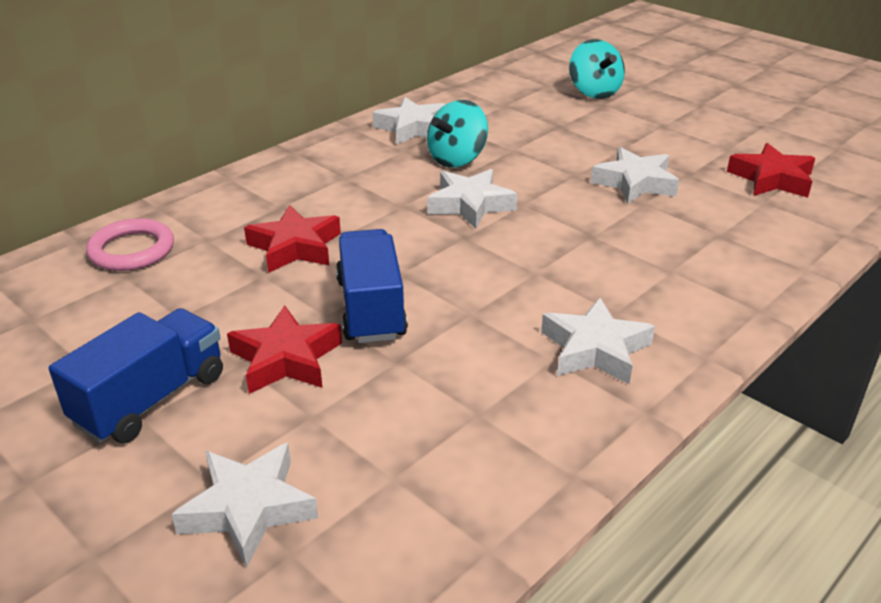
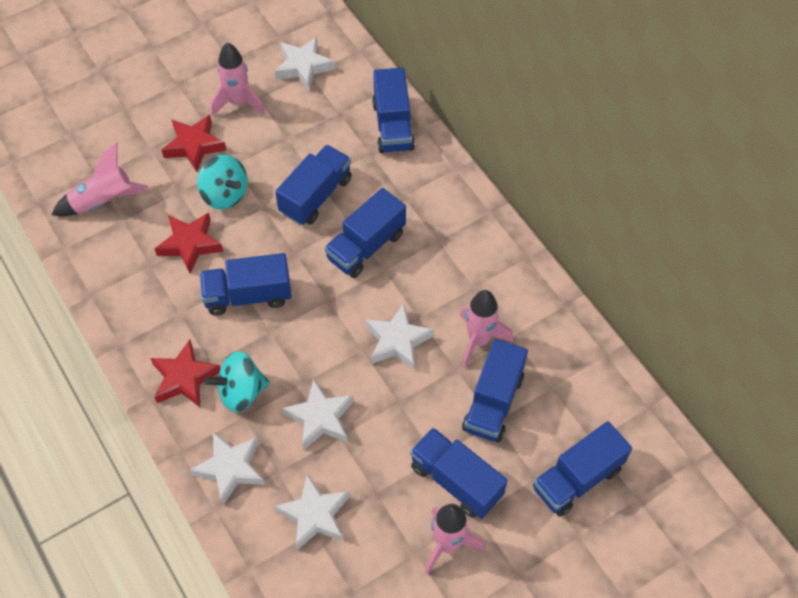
blue truck: 2 -> 7
pink ring: 1 -> 0
pink rocket: 0 -> 4

